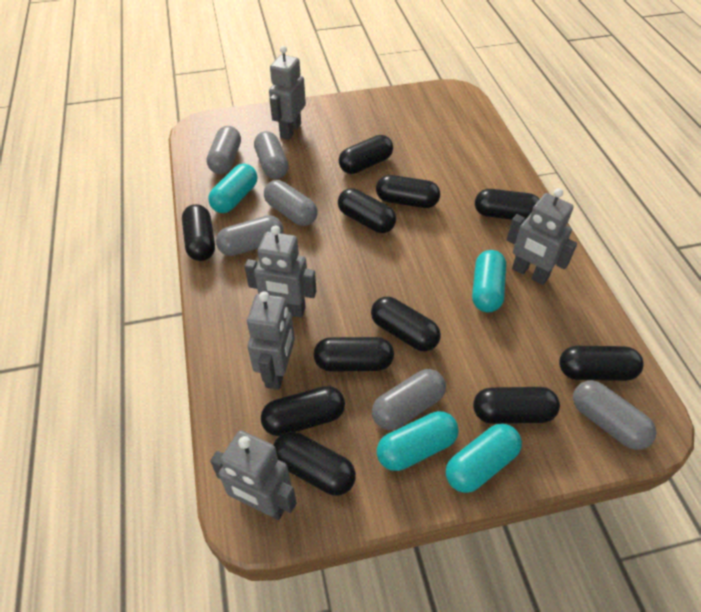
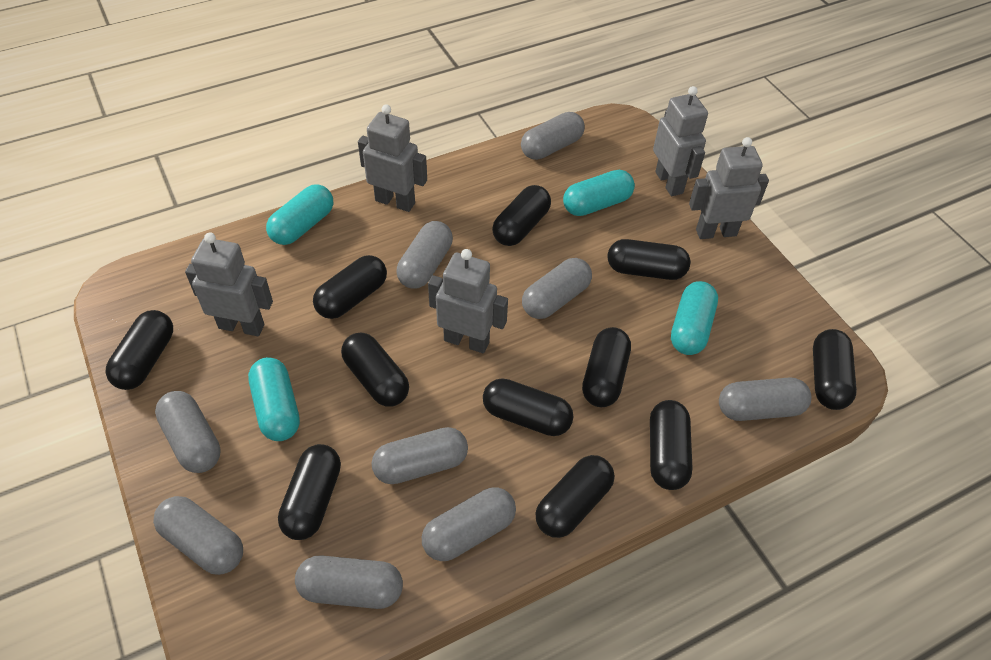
grey capsule: 6 -> 9

